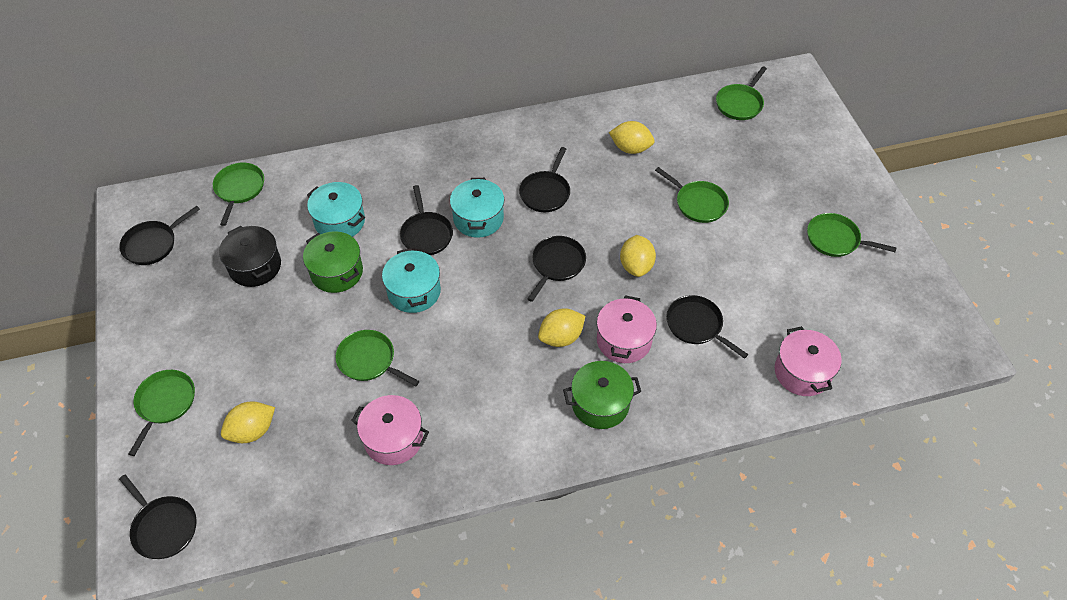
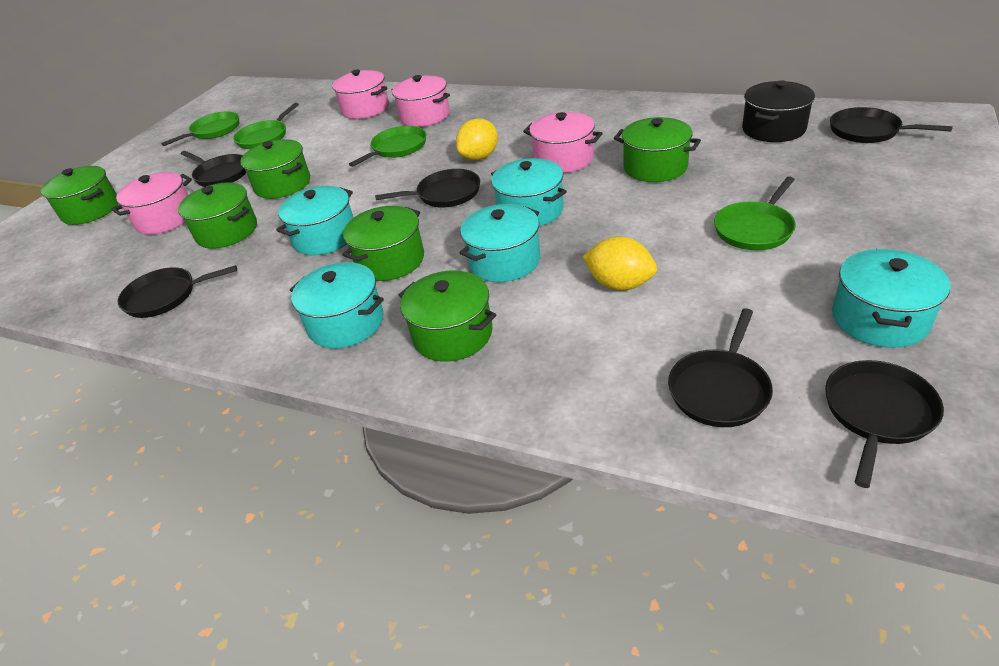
green pan: 6 -> 4
green pot: 2 -> 6
pink pot: 3 -> 4
turquoise pot: 3 -> 5
yellow lemon: 4 -> 2

